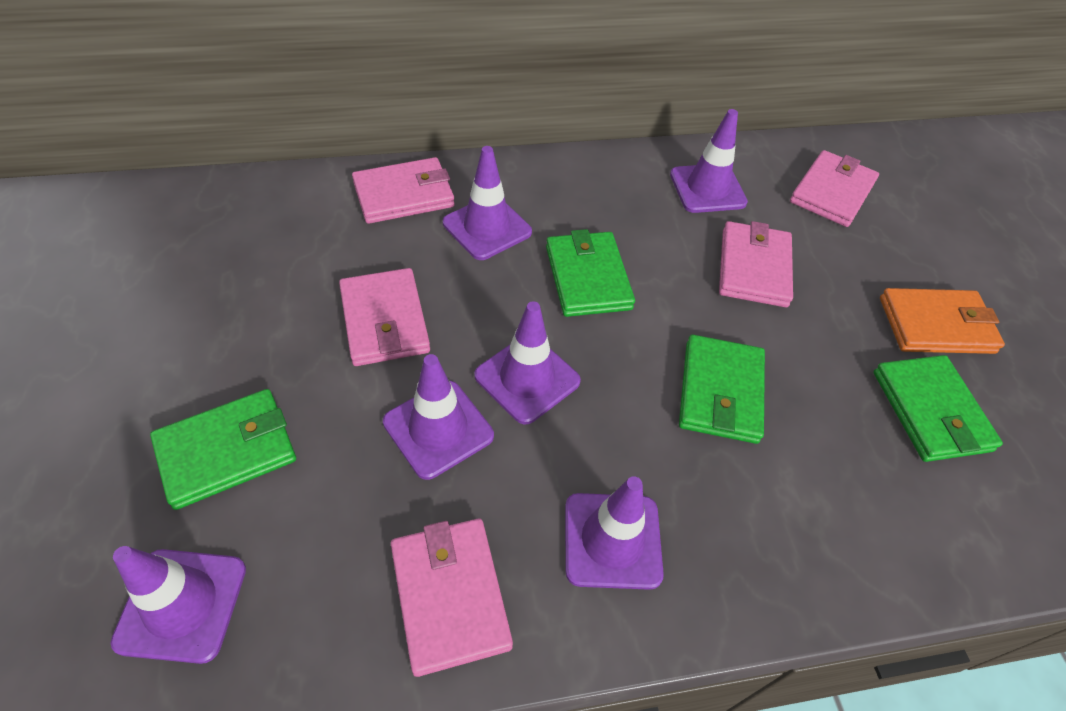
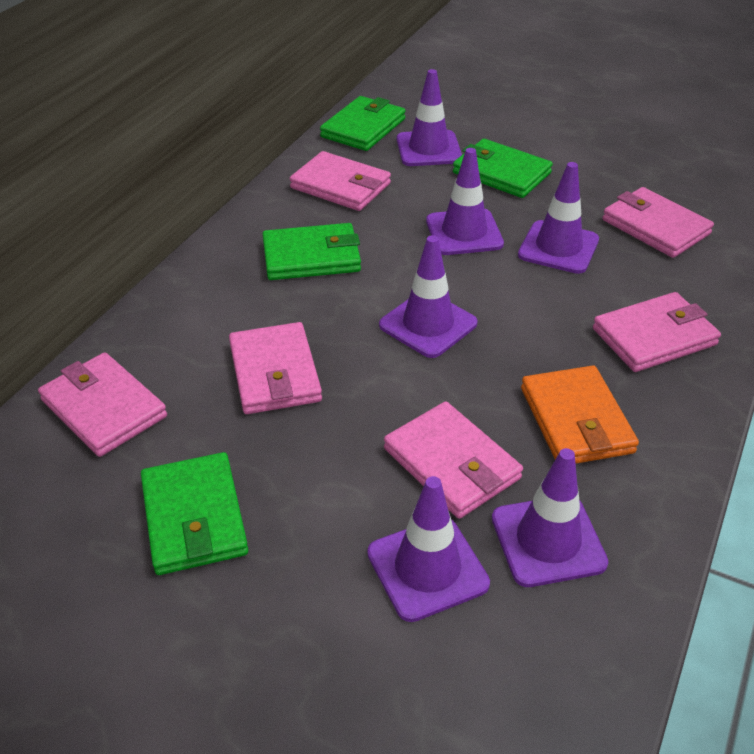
pink wallet: 5 -> 6

